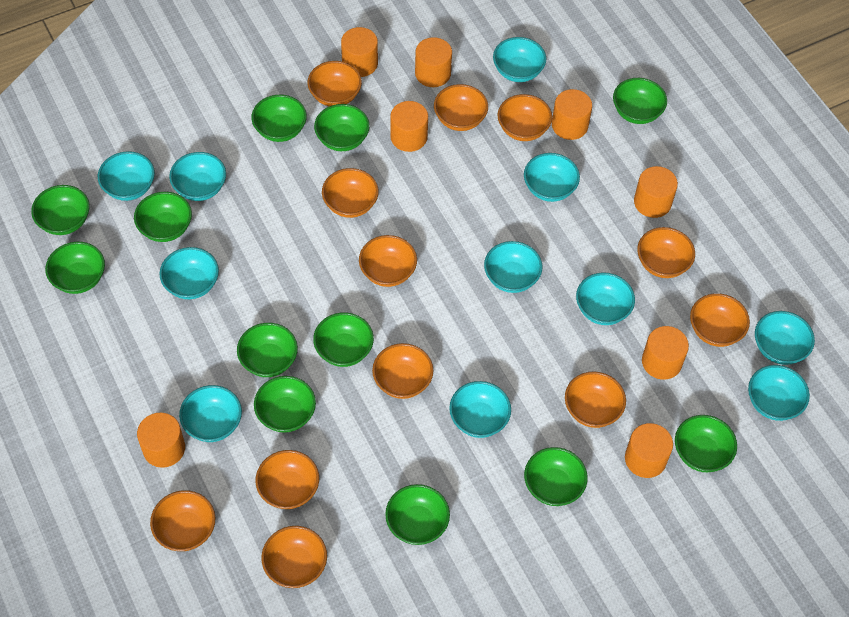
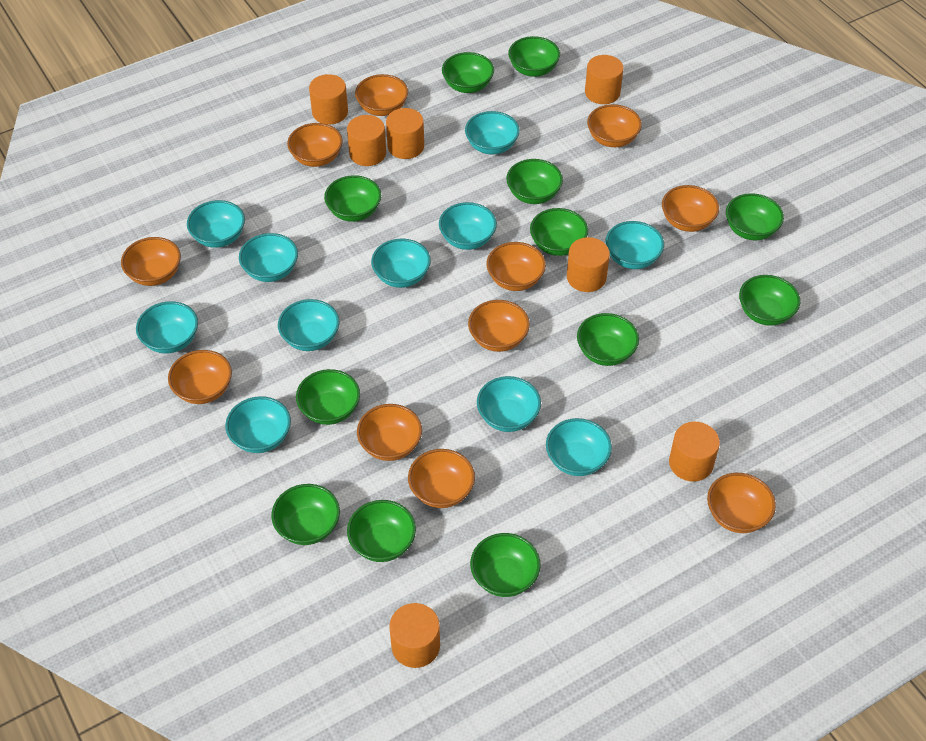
orange bowl: 12 -> 11
orange cylinder: 8 -> 7

